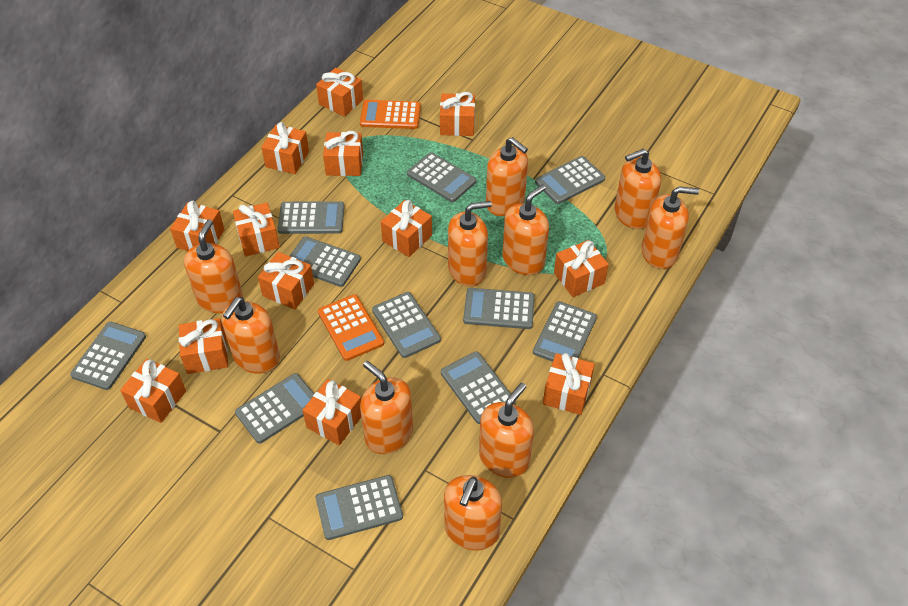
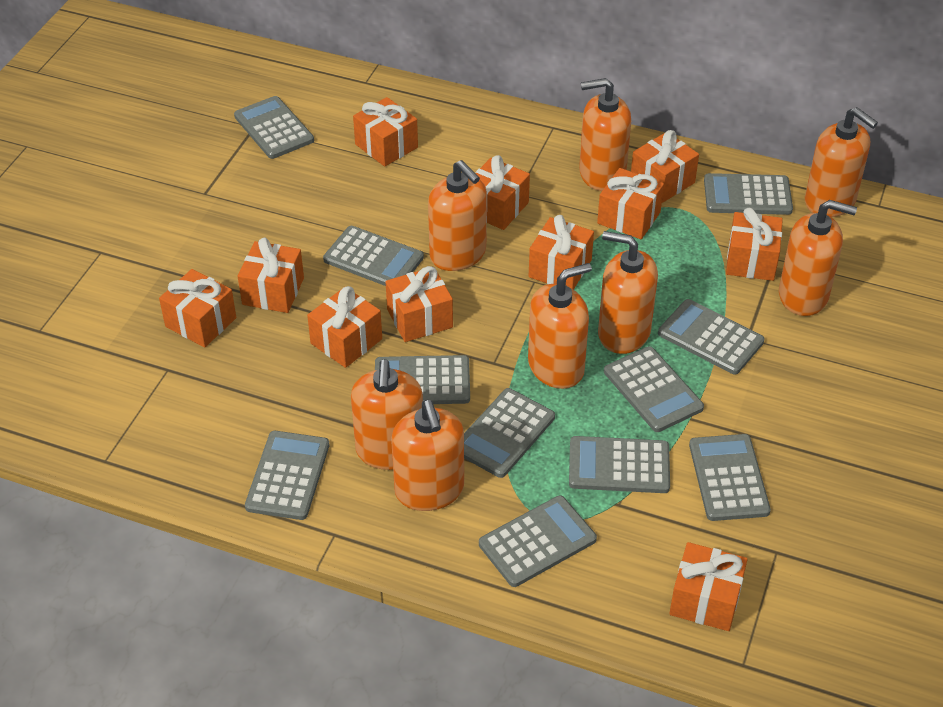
orange calculator: 2 -> 0
orange gift: 13 -> 11
orange soap dispenser: 10 -> 8

